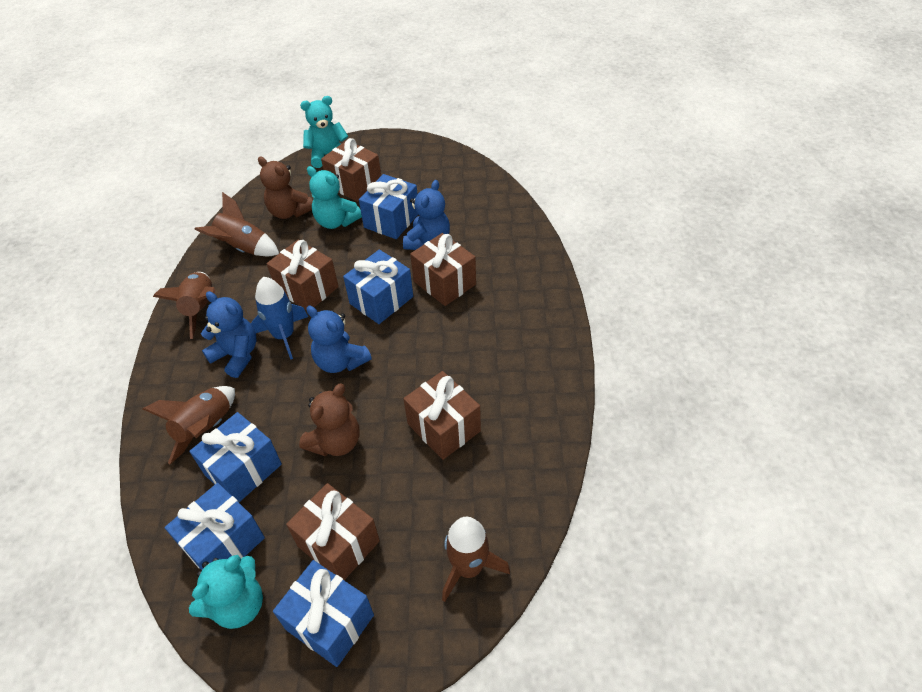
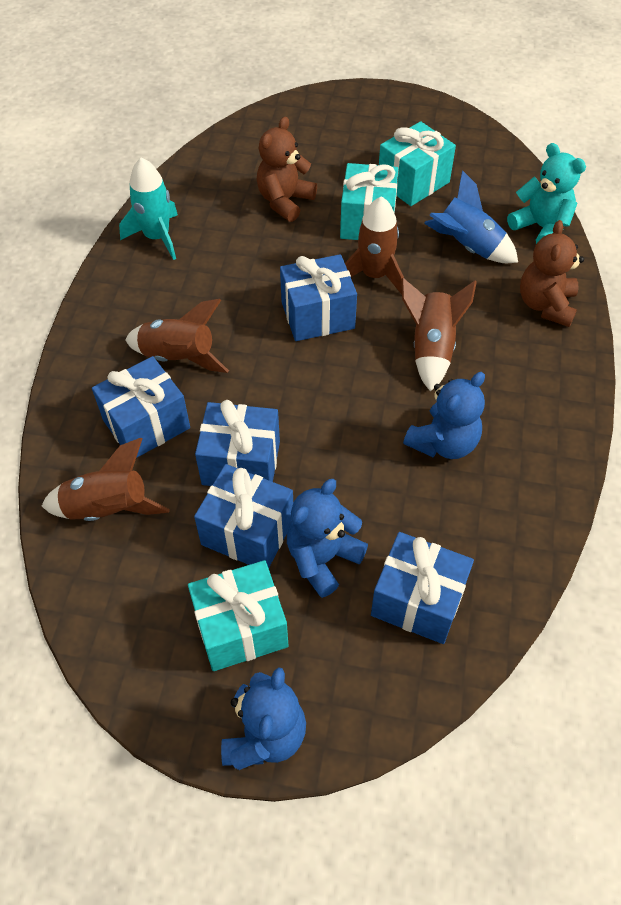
brown gift: 5 -> 0
turquoise gift: 0 -> 3
turquoise rocket: 0 -> 1
turquoise teddy bear: 3 -> 1

